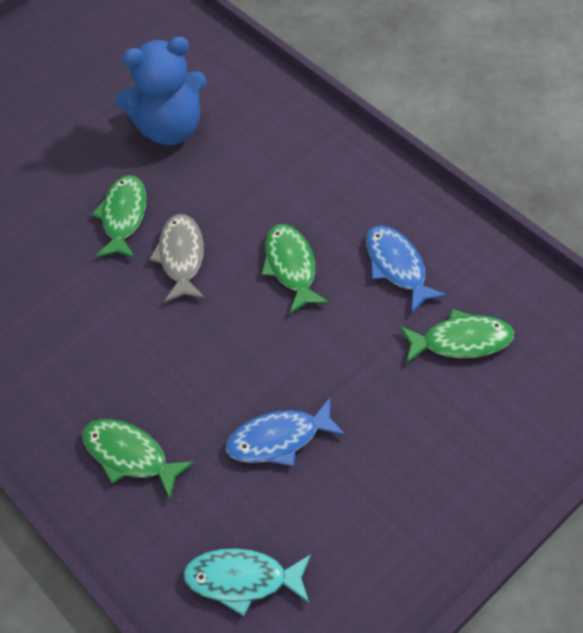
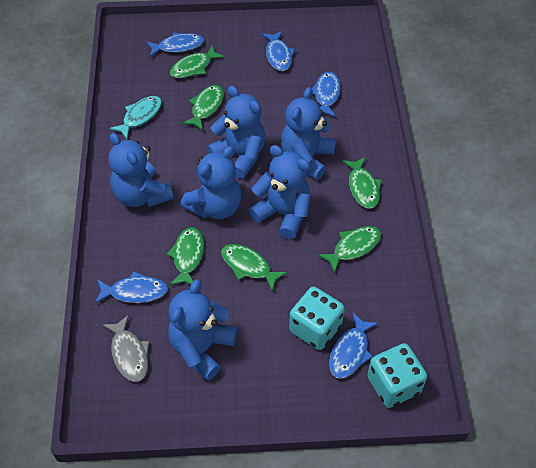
blue fish: 2 -> 5
blue teddy bear: 1 -> 6
green fish: 4 -> 6
turquoise dice: 0 -> 2

